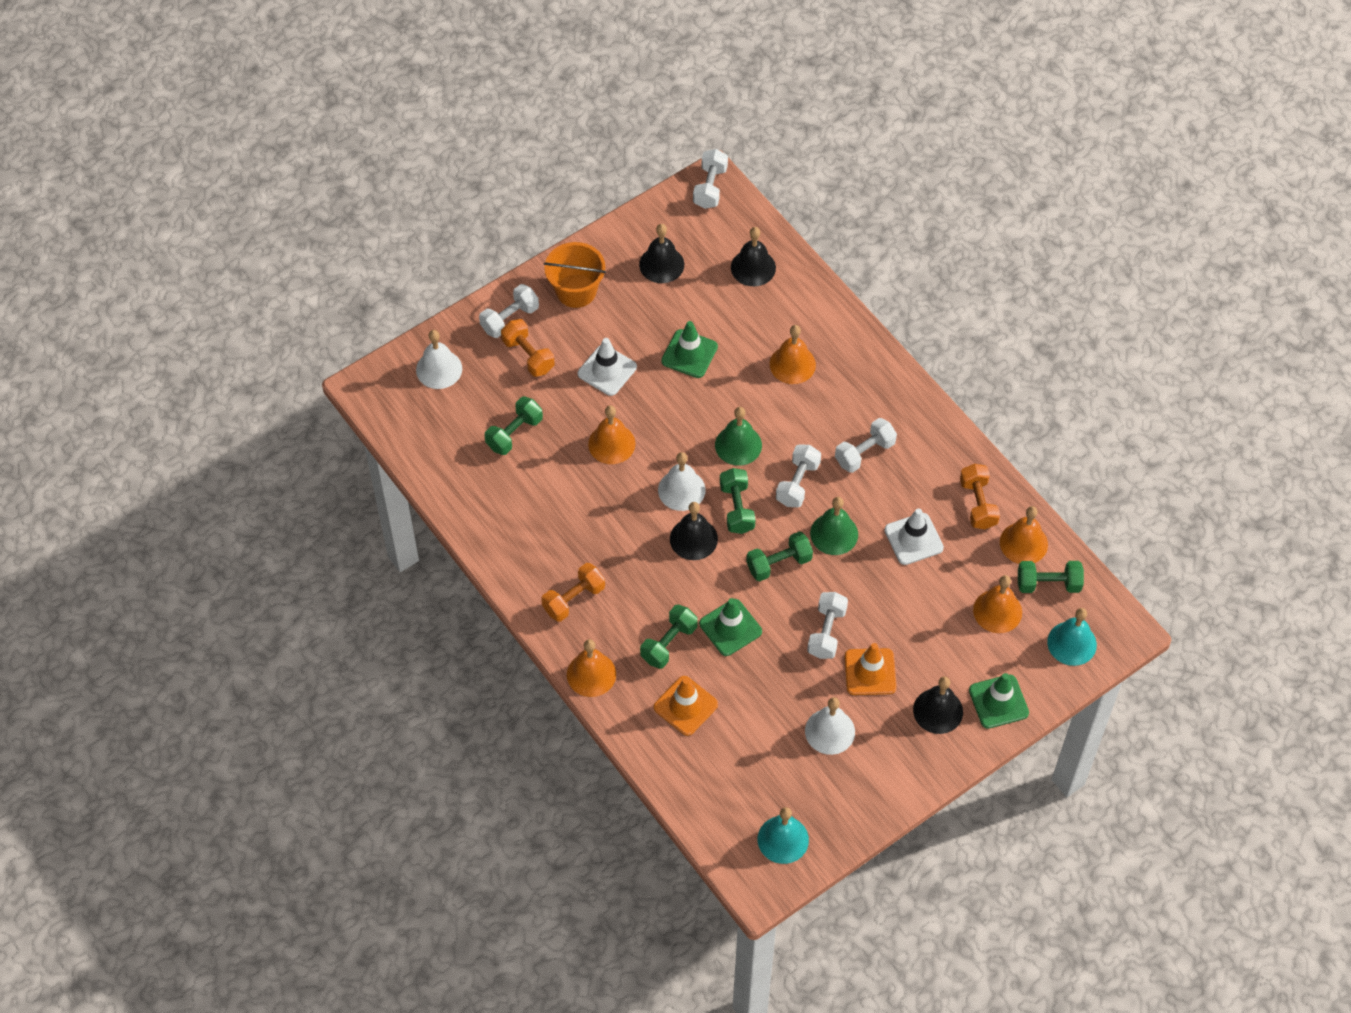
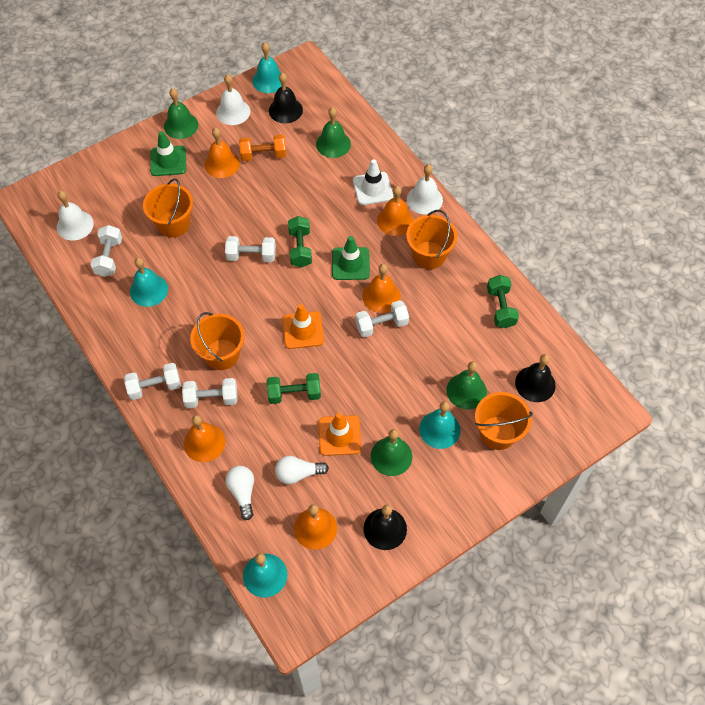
black bell: 4 -> 3
green bell: 2 -> 4
green dumbbell: 5 -> 3
green traffic cone: 3 -> 2
orange bucket: 1 -> 4
orange dumbbell: 3 -> 1
turquoise bell: 2 -> 4
white light bulb: 0 -> 2
white traffic cone: 2 -> 1

